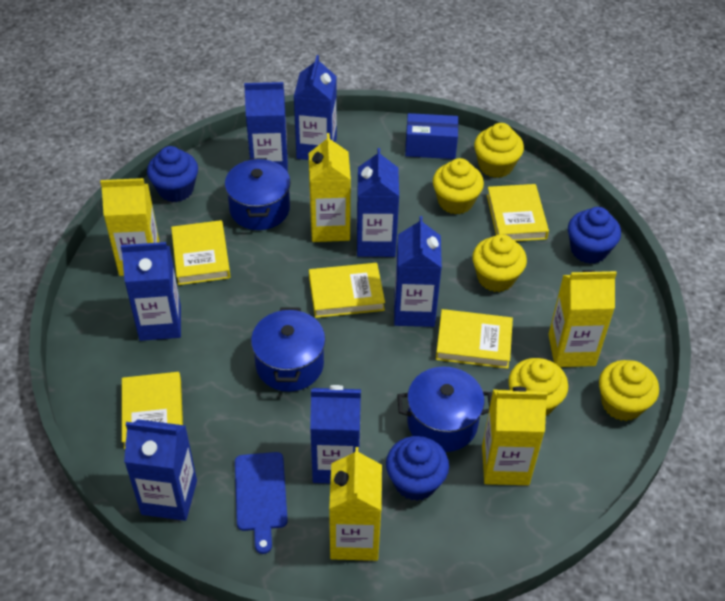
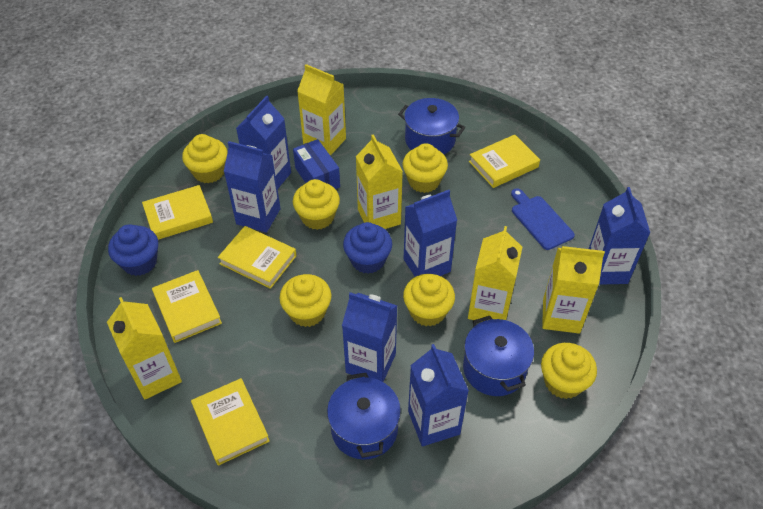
blue carton: 7 -> 6
blue cupcake: 3 -> 2
yellow cupcake: 5 -> 6

